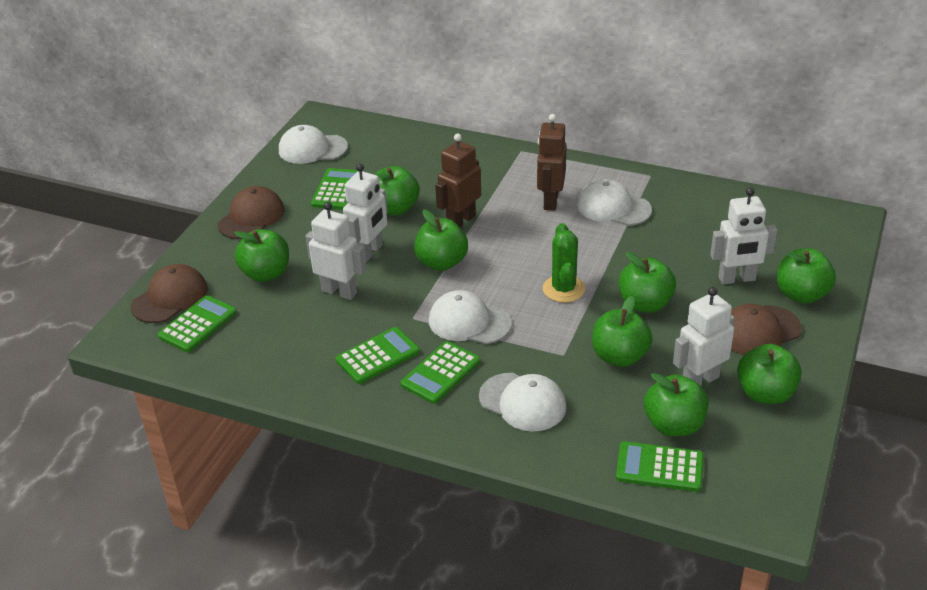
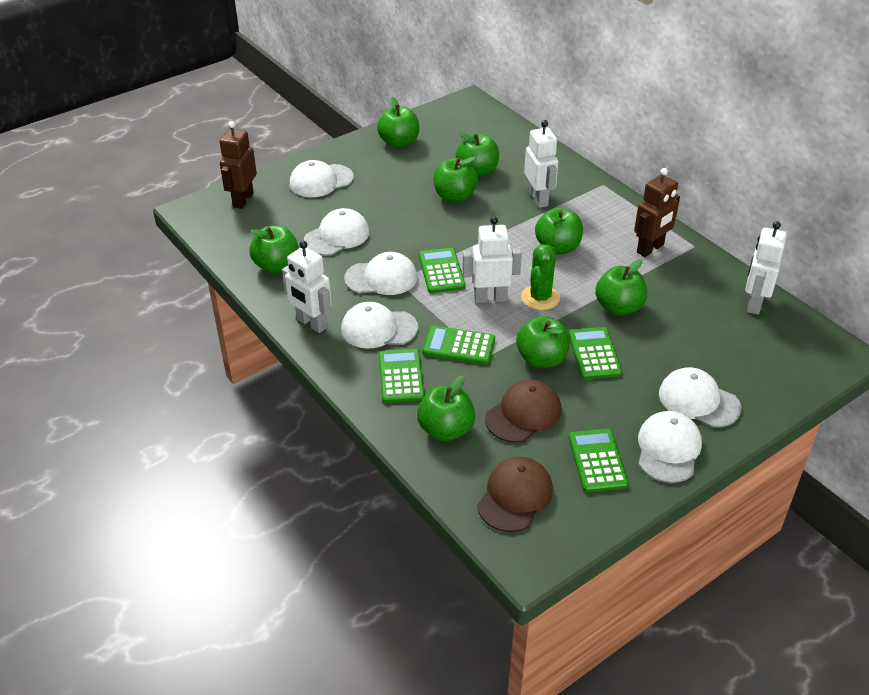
brown cap: 3 -> 2
white cap: 4 -> 6

